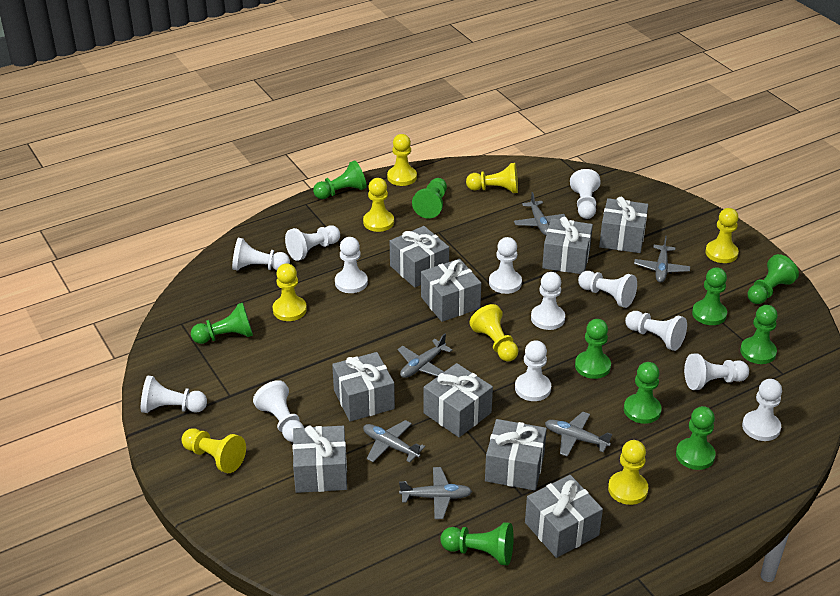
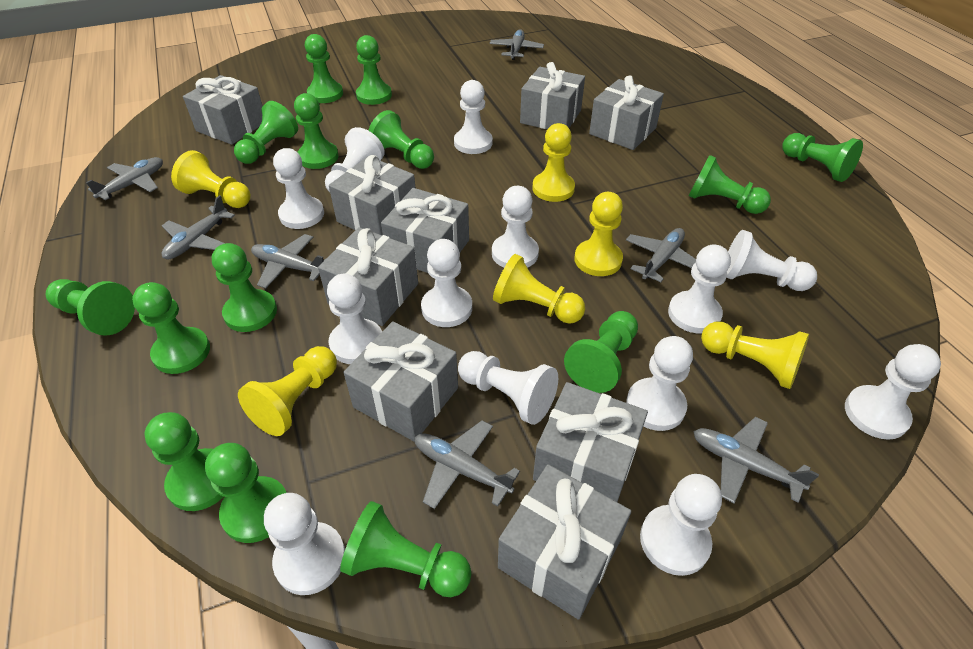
green pawn: 10 -> 14
grey plane: 6 -> 7
yellow pawn: 8 -> 6

